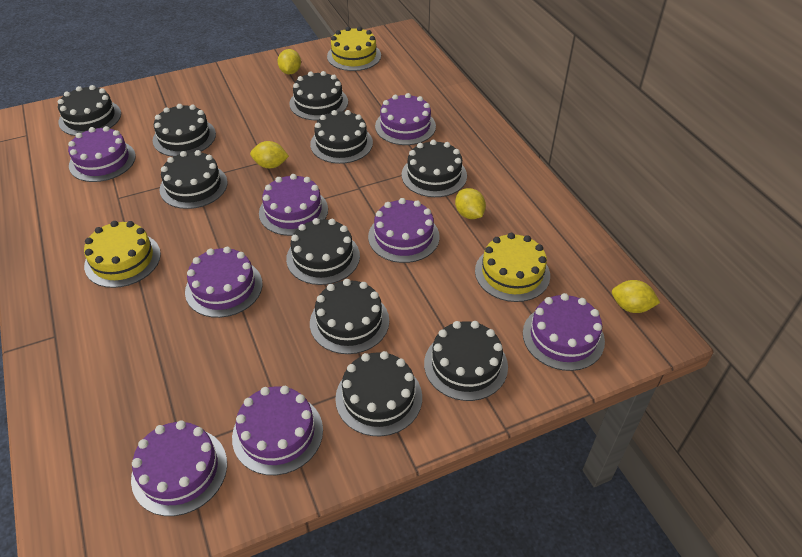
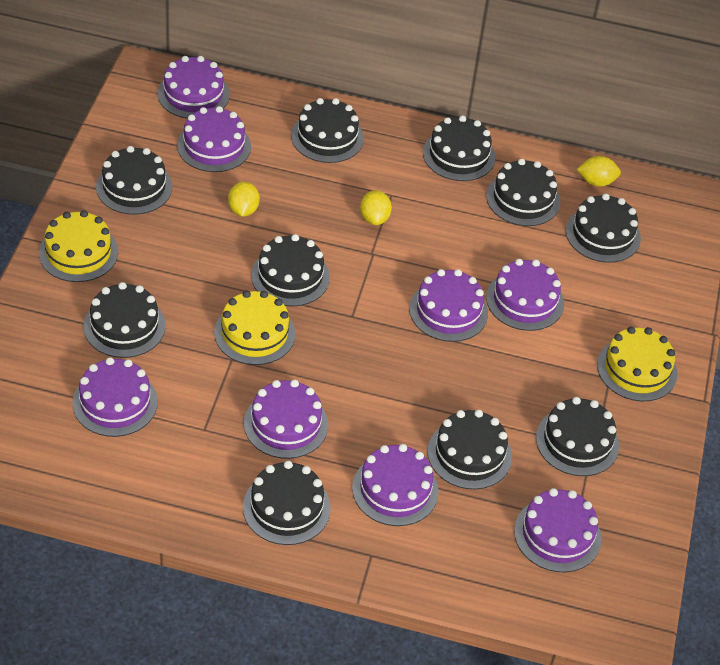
yellow lemon: 4 -> 3

